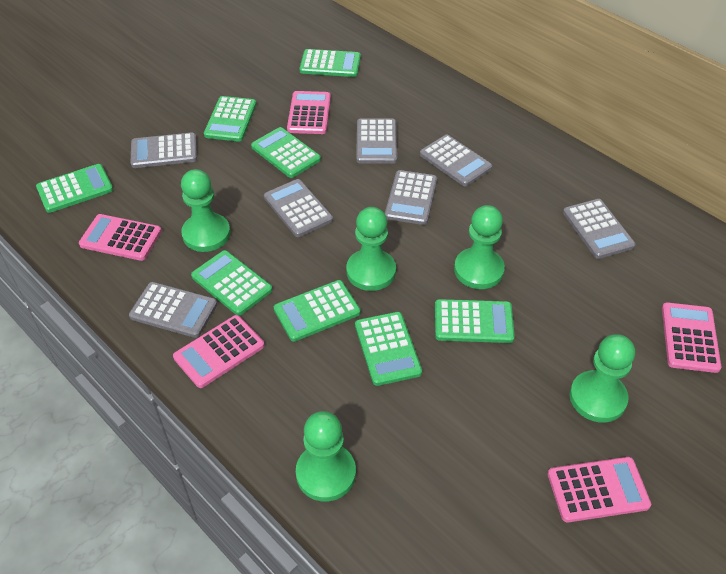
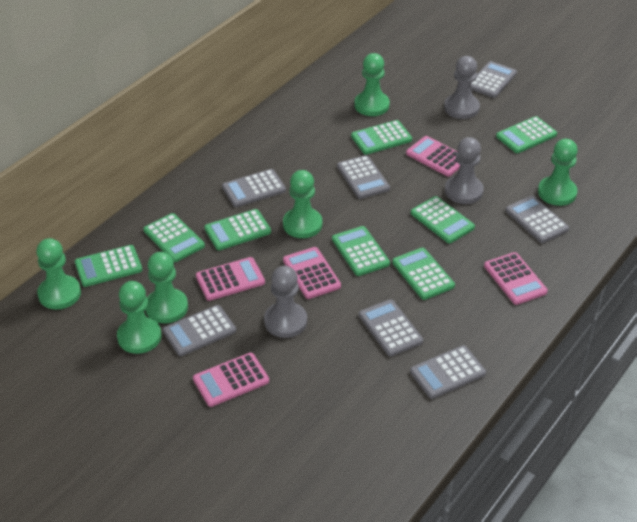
green pawn: 5 -> 6
grey pawn: 0 -> 3

